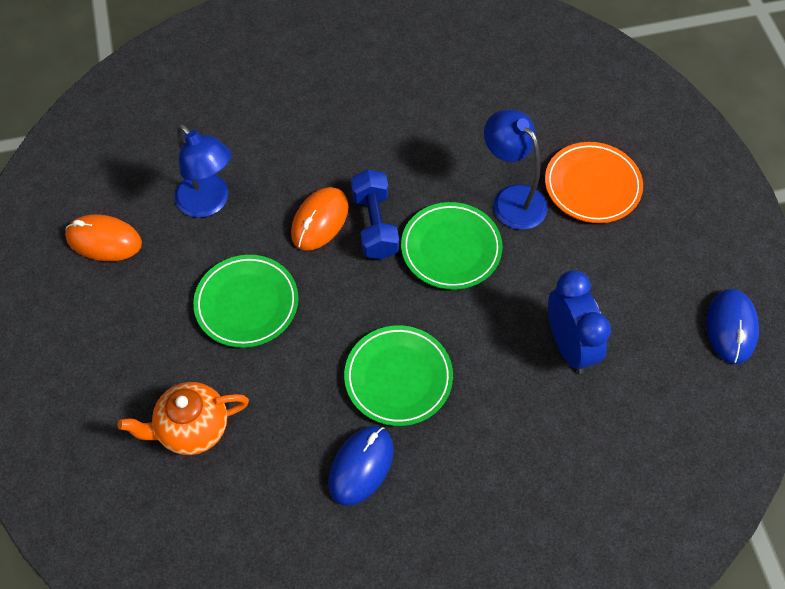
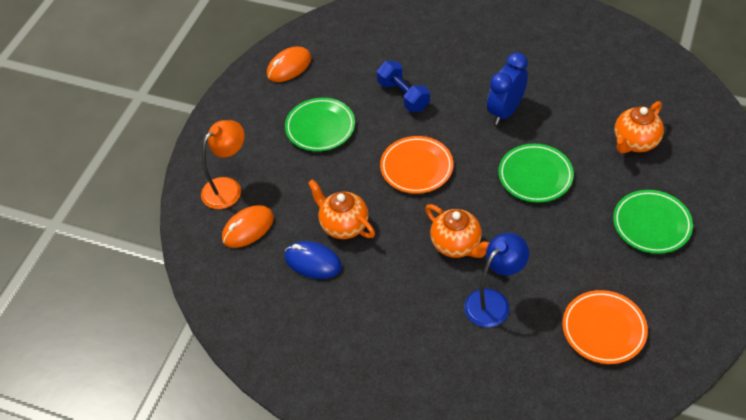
blue lamp: 2 -> 1
blue mouse: 2 -> 1
orange lamp: 0 -> 1
orange plate: 1 -> 2
orange teapot: 1 -> 3

